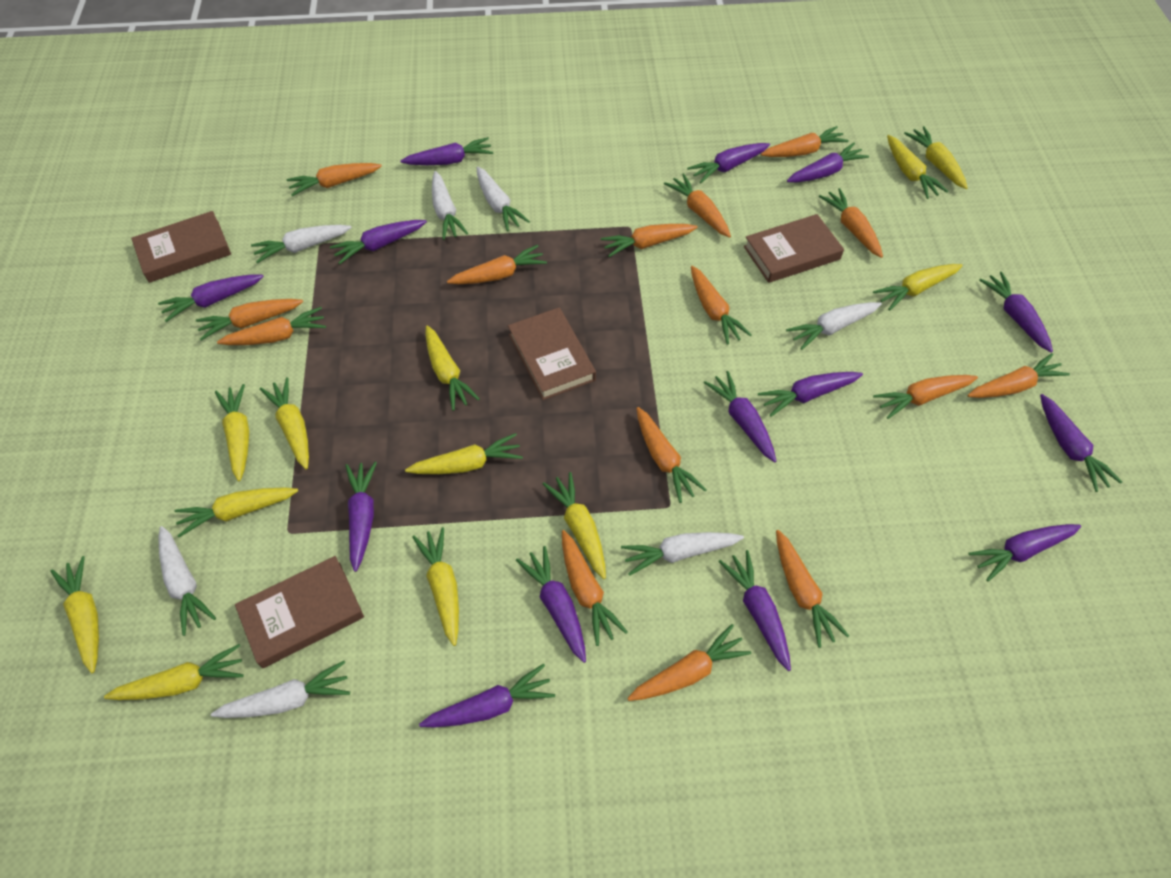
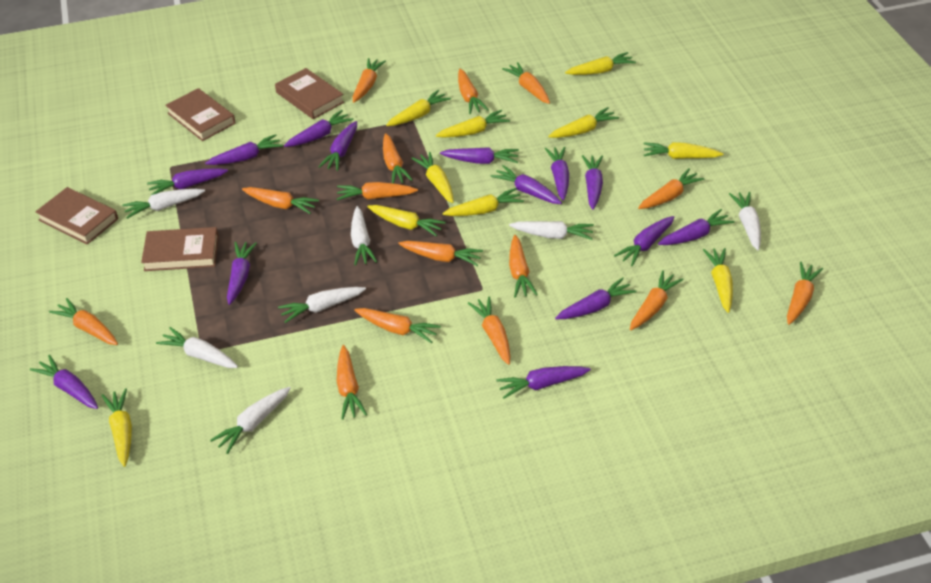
yellow carrot: 12 -> 10

